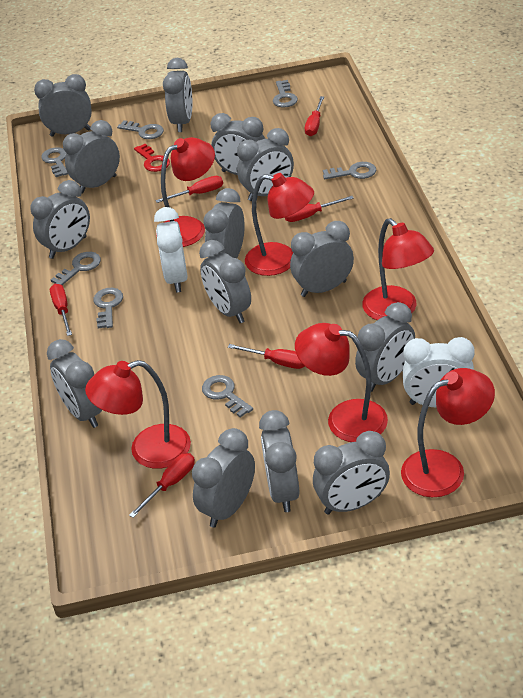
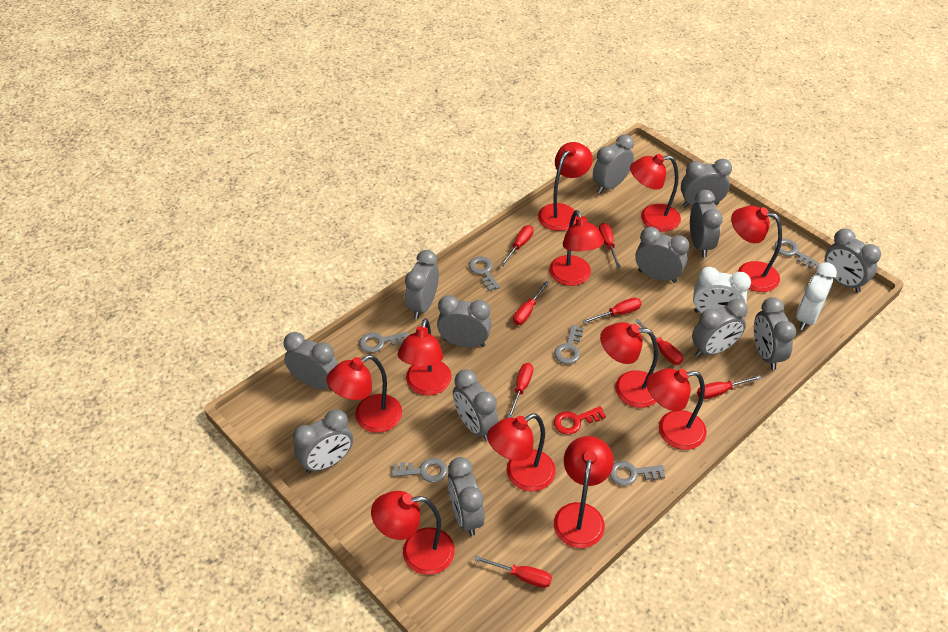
grey clock: 14 -> 13
grey key: 7 -> 6
red lamp: 6 -> 11
red screwdriver: 6 -> 8

